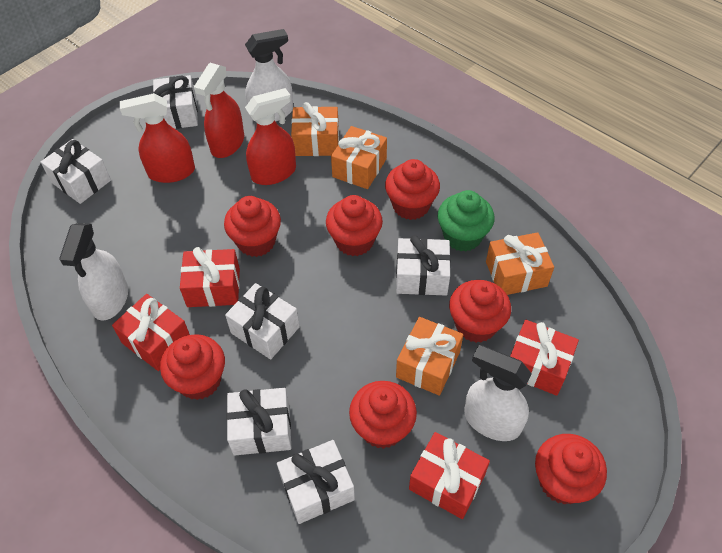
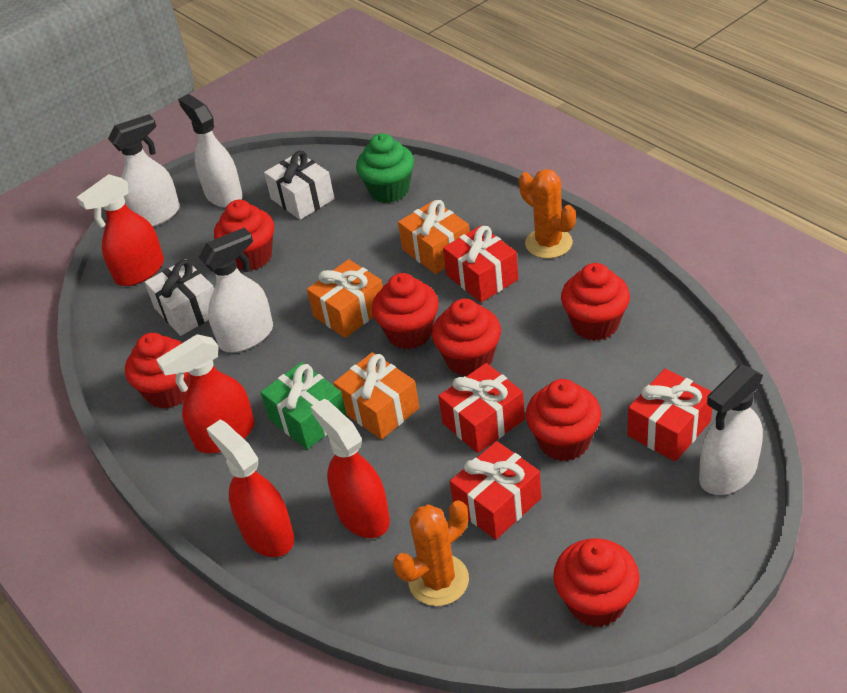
green gift: 0 -> 1
orange cactus: 0 -> 2
orange gift: 4 -> 3
red spray bottle: 3 -> 4
white gift: 6 -> 2
white spray bottle: 3 -> 4

